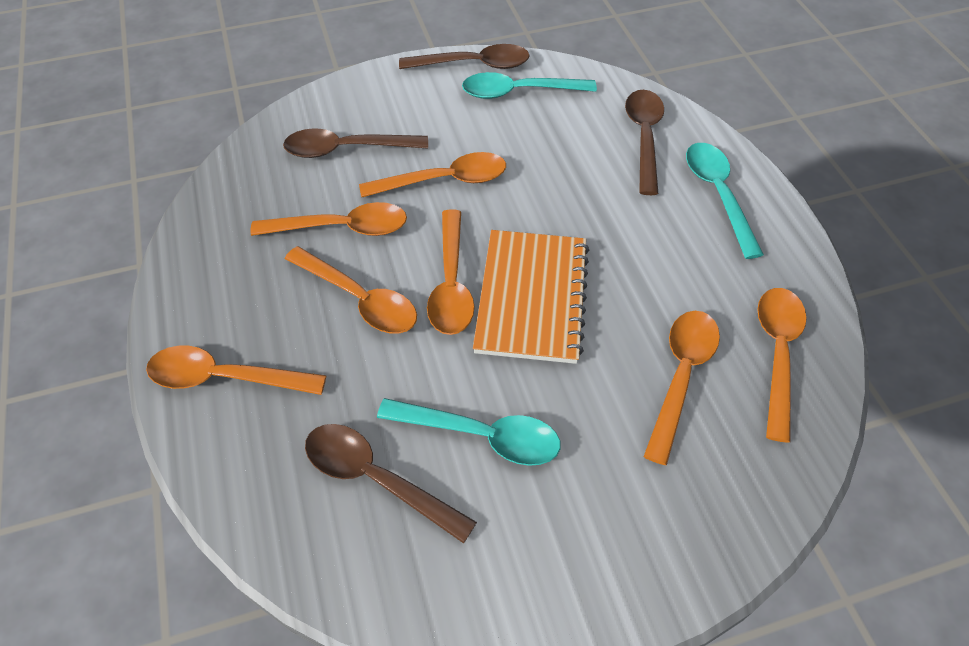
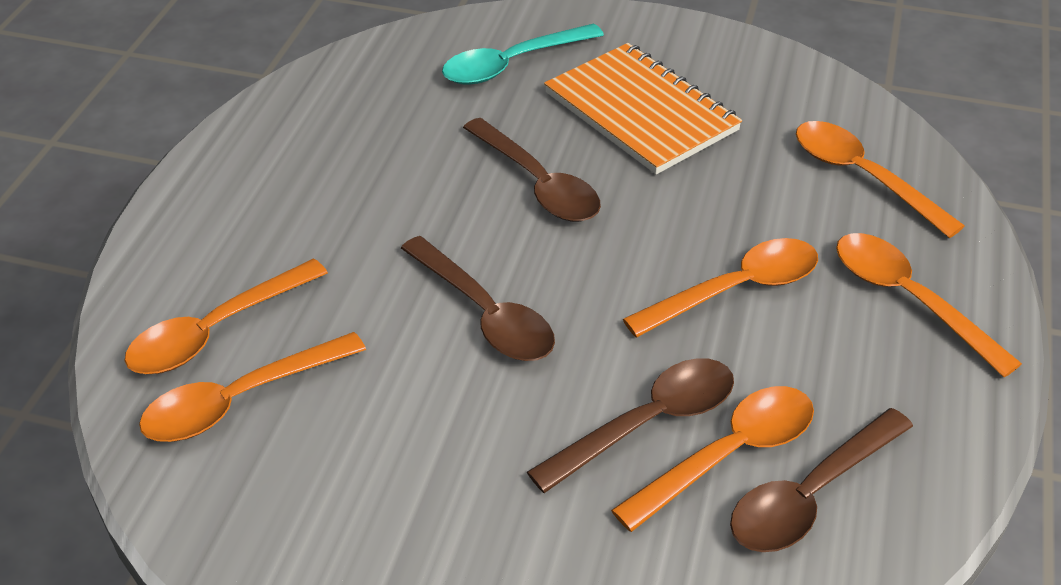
orange spoon: 7 -> 6
turquoise spoon: 3 -> 1

